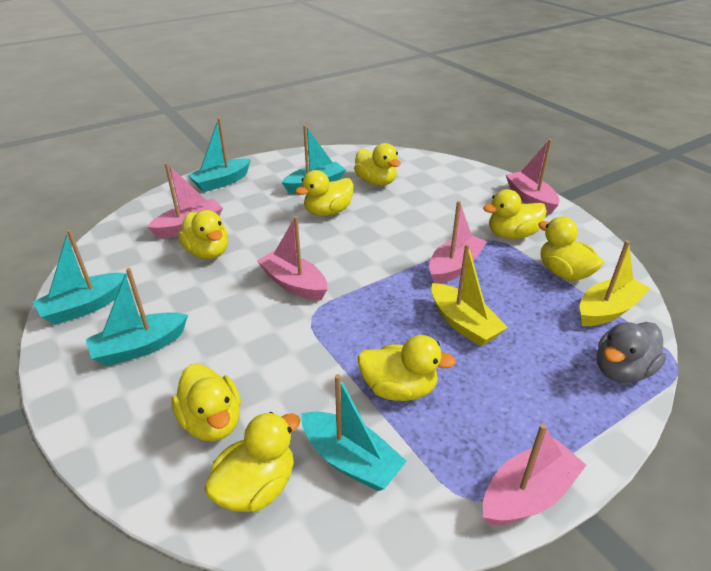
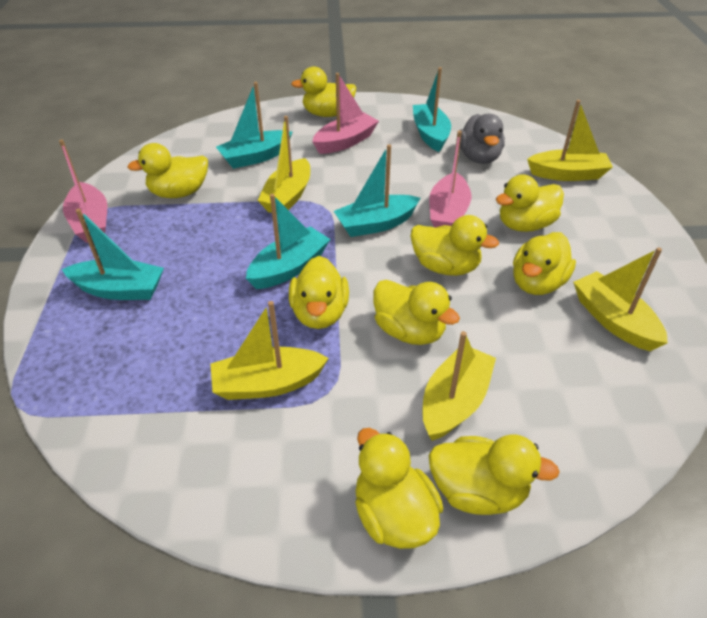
pink boat: 5 -> 3
yellow boat: 2 -> 5
yellow duck: 8 -> 9

